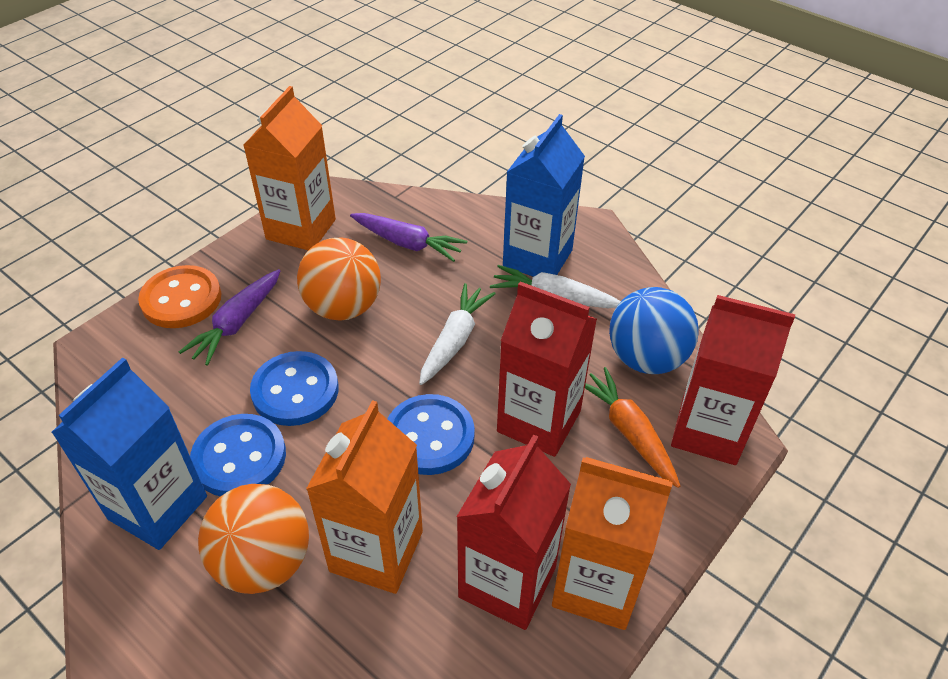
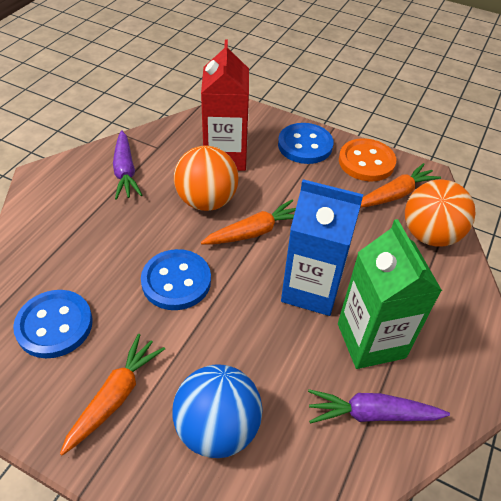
blue carton: 2 -> 1
green carton: 0 -> 1
orange carrot: 1 -> 3
orange carton: 3 -> 0
red carton: 3 -> 1
white carrot: 2 -> 0

